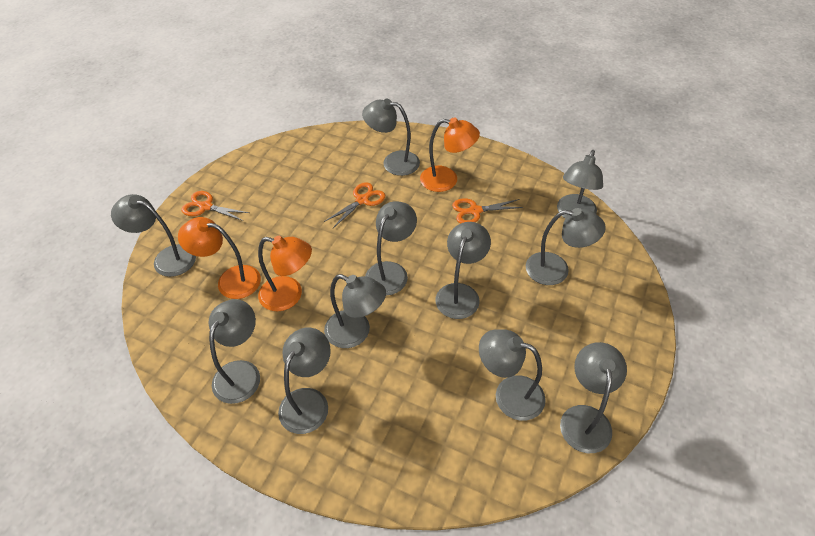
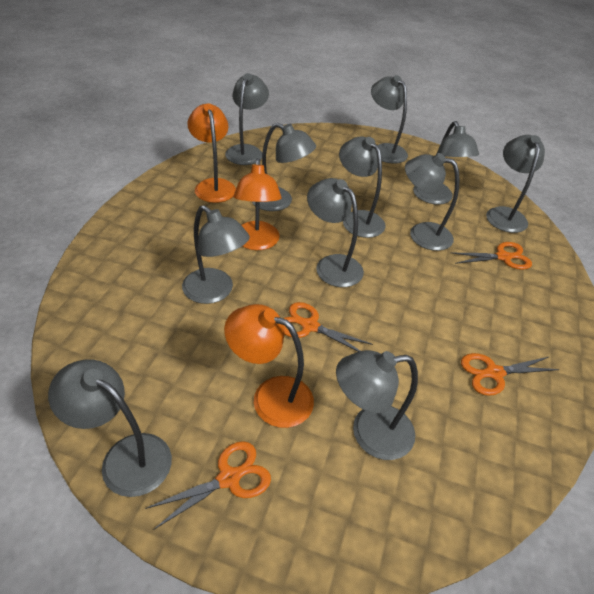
orange scissors: 3 -> 4

